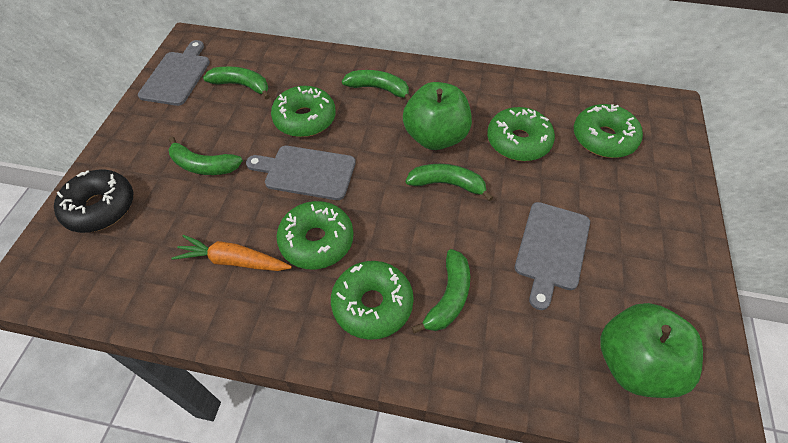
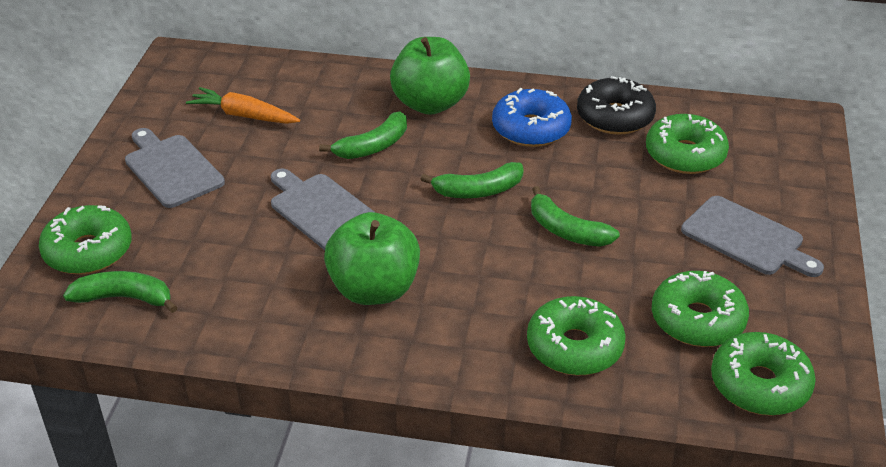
blue donut: 0 -> 1
green banana: 5 -> 4

